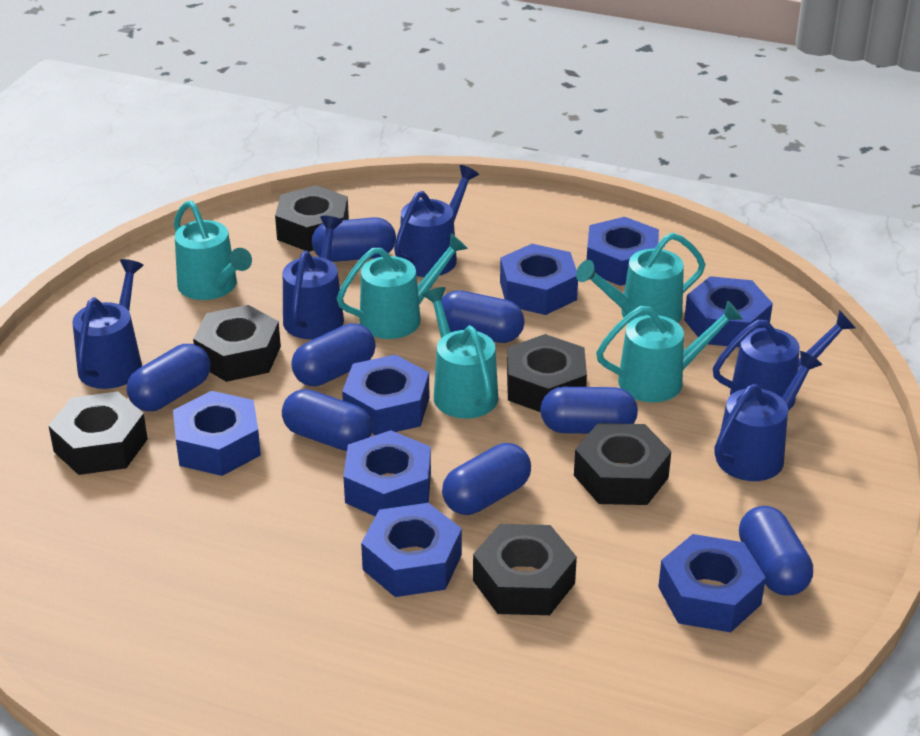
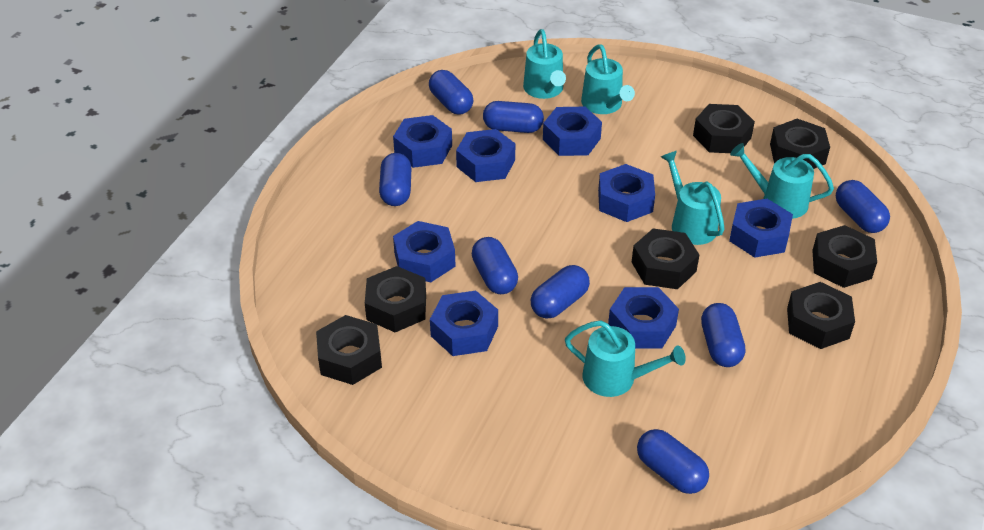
black nut: 6 -> 7
blue watering can: 5 -> 0

